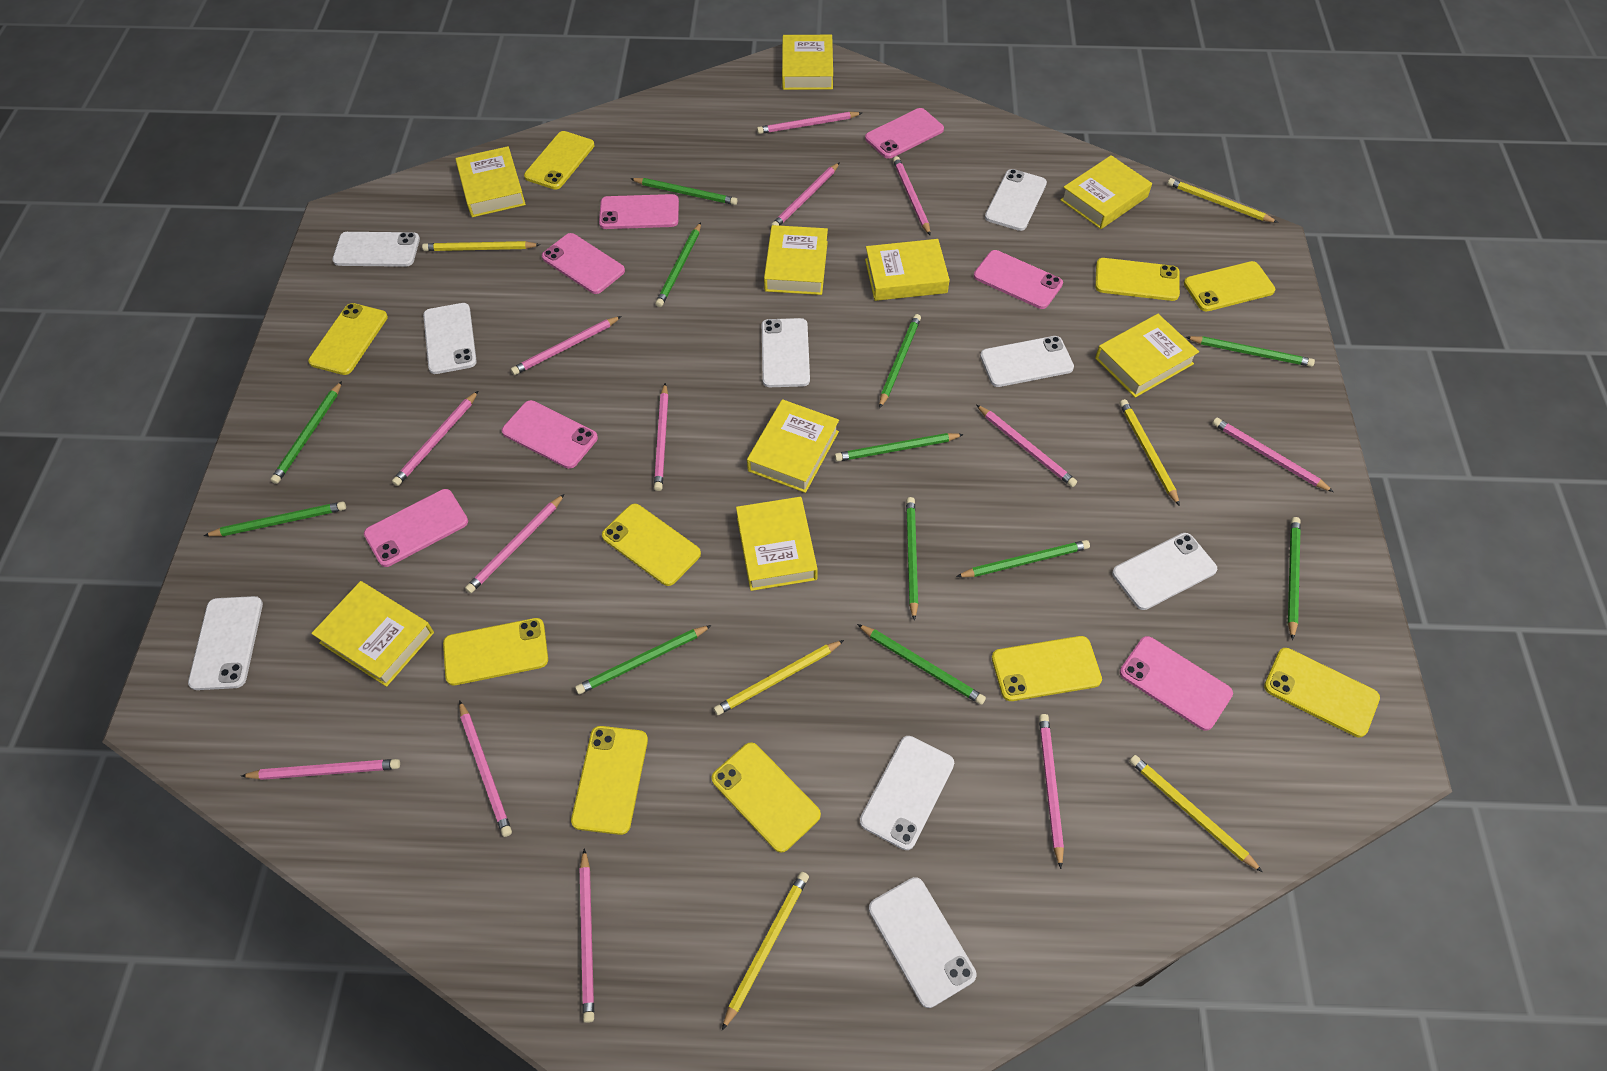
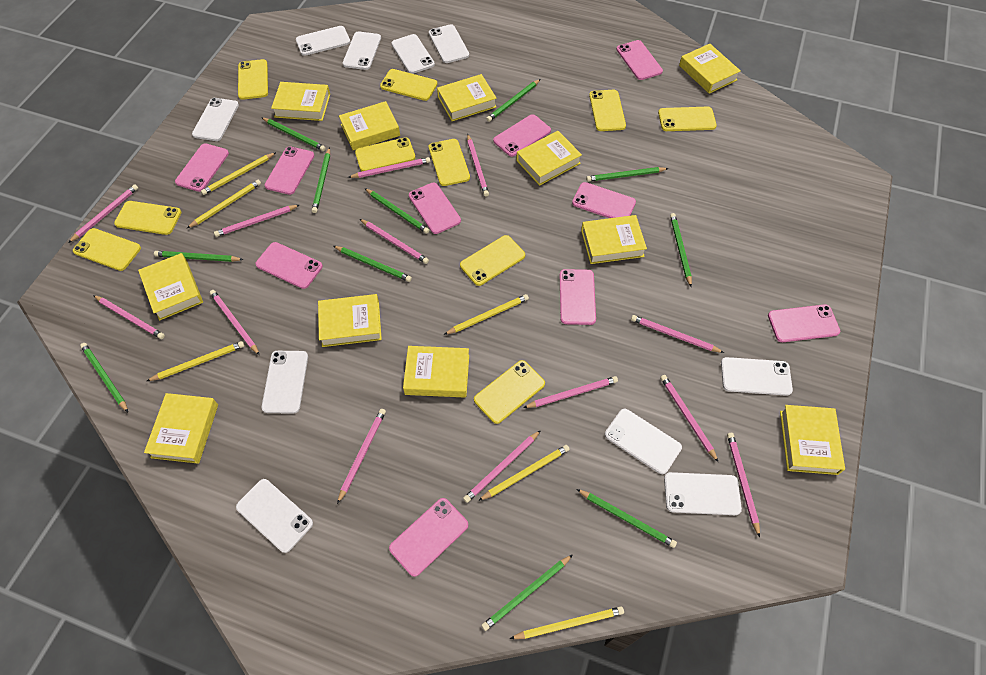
green pencil: 12 -> 11
pink phone: 7 -> 10
white phone: 9 -> 10
yellow book: 9 -> 11

